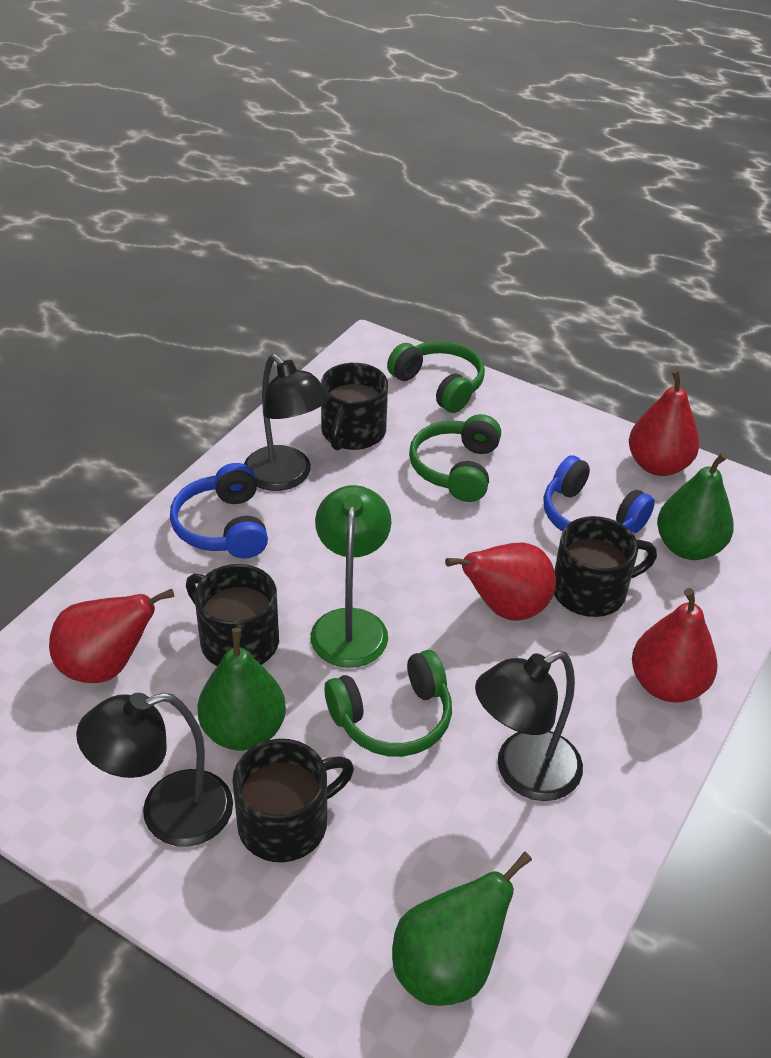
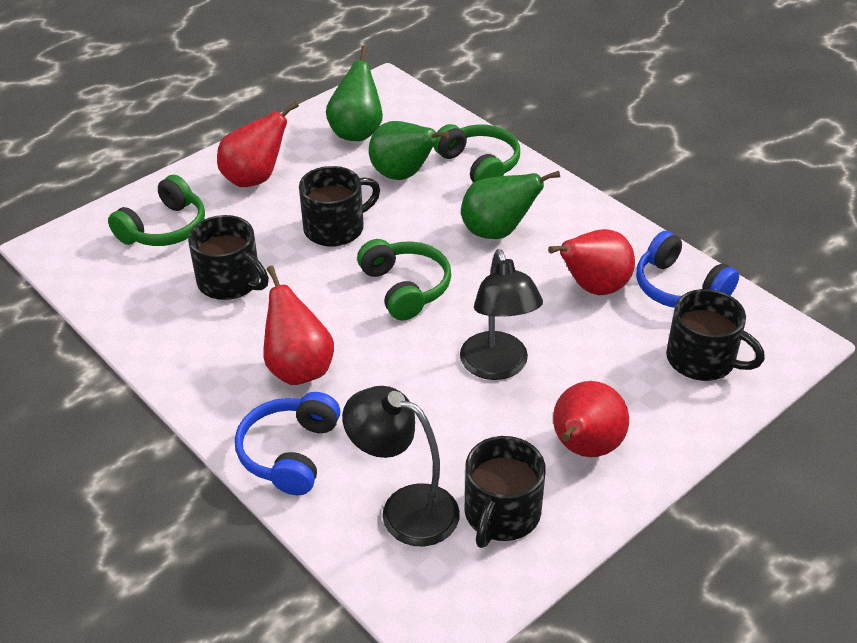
black lamp: 3 -> 2
green lamp: 1 -> 0

